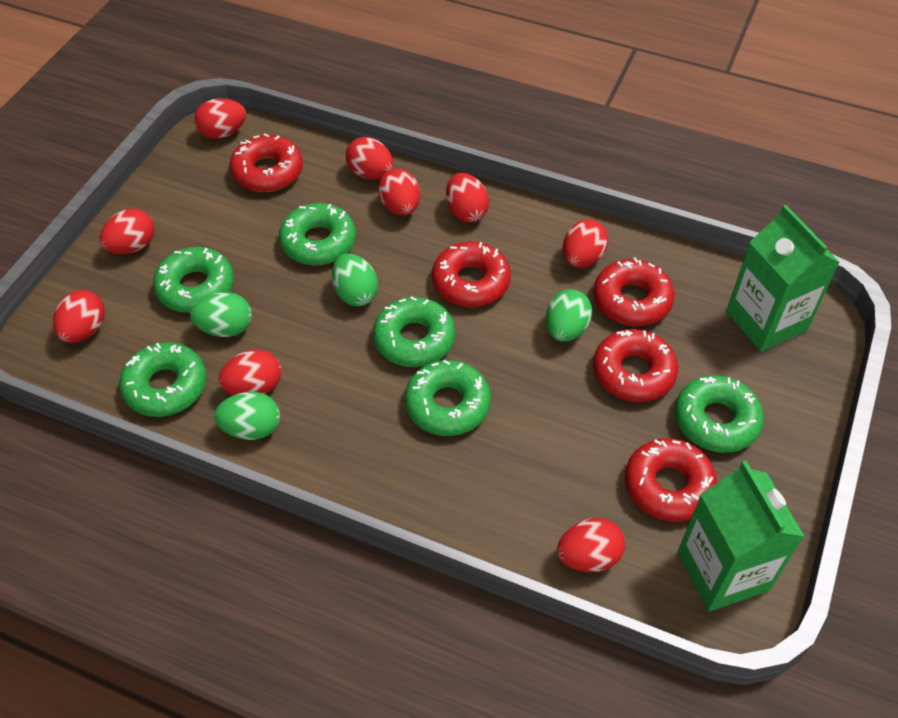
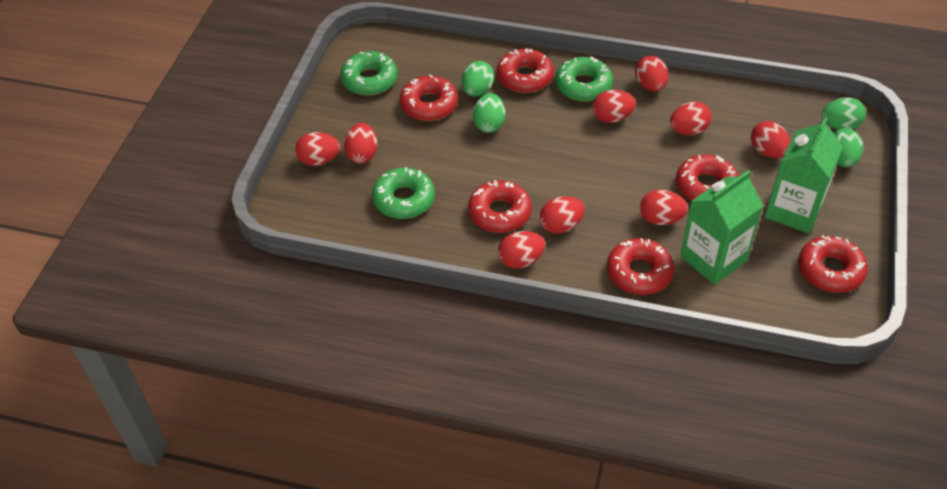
green donut: 6 -> 3
red donut: 5 -> 6

